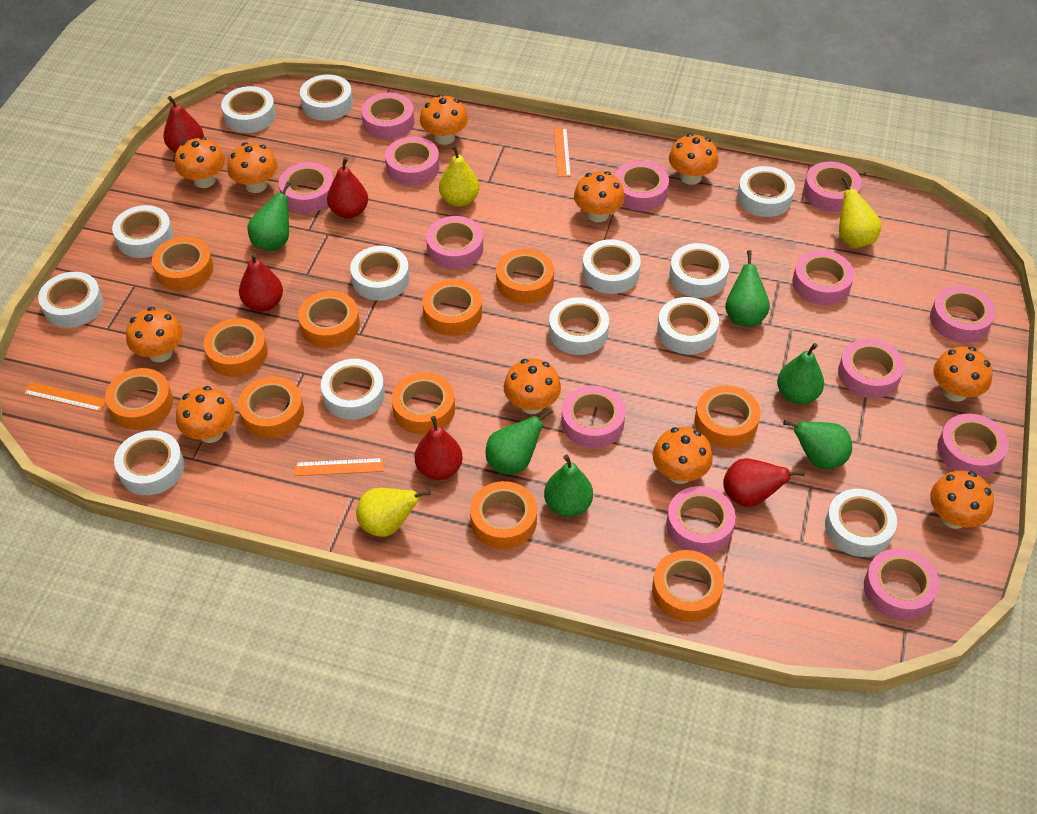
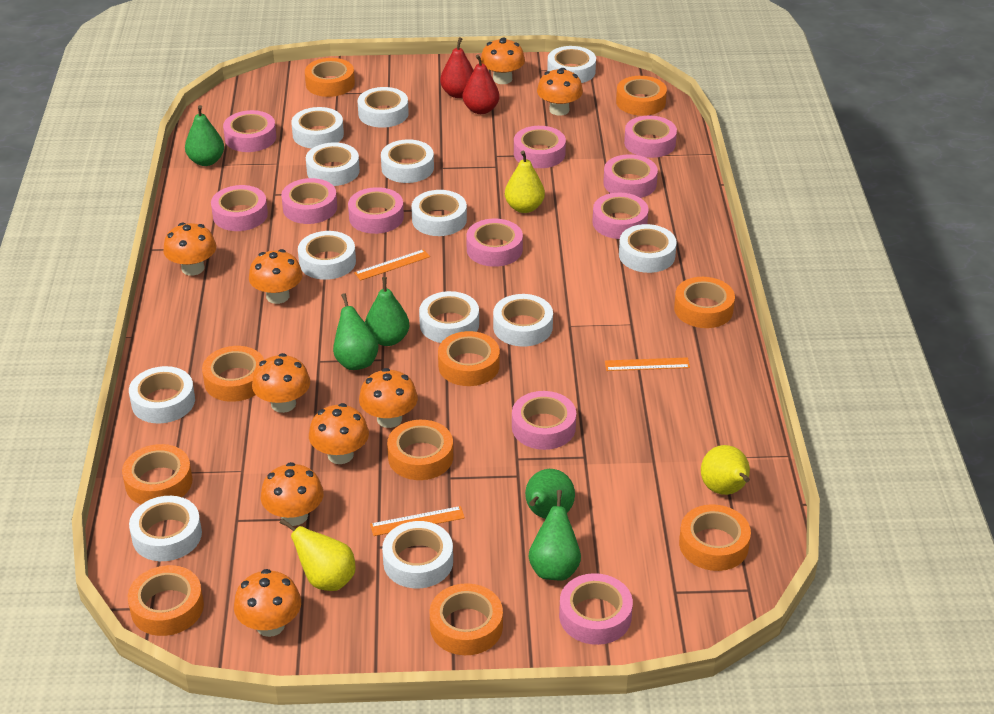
green pear: 6 -> 5
orange mushroom: 11 -> 9
orange tape: 11 -> 10
pink tape: 13 -> 11
red pear: 5 -> 2

